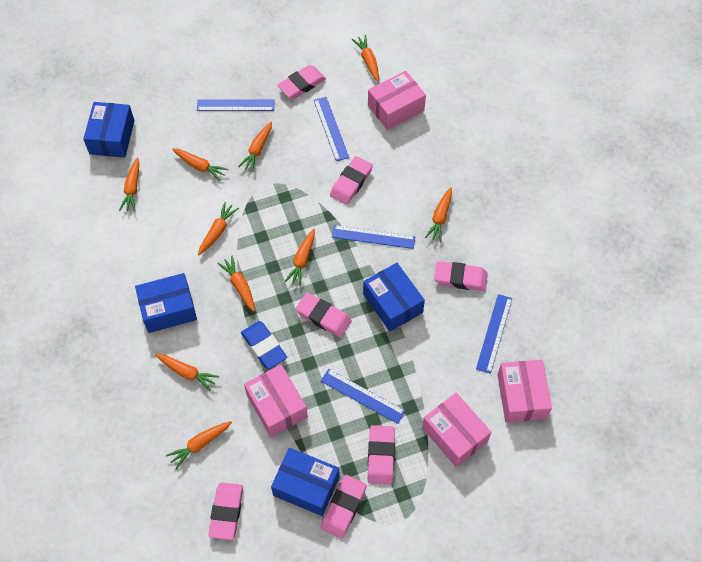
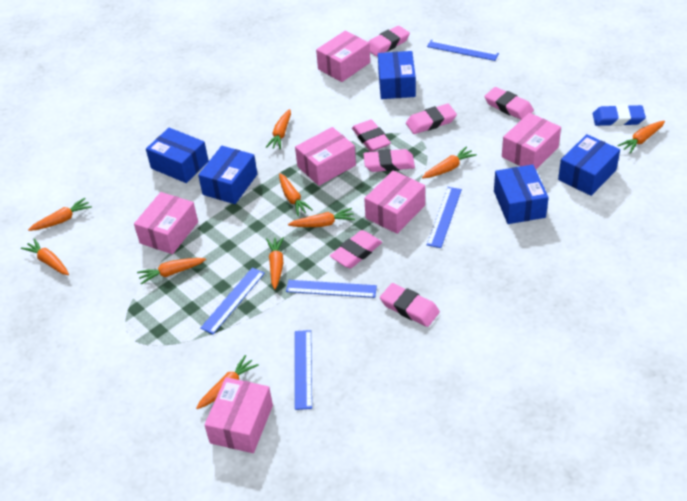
blue box: 4 -> 5
pink box: 4 -> 6

